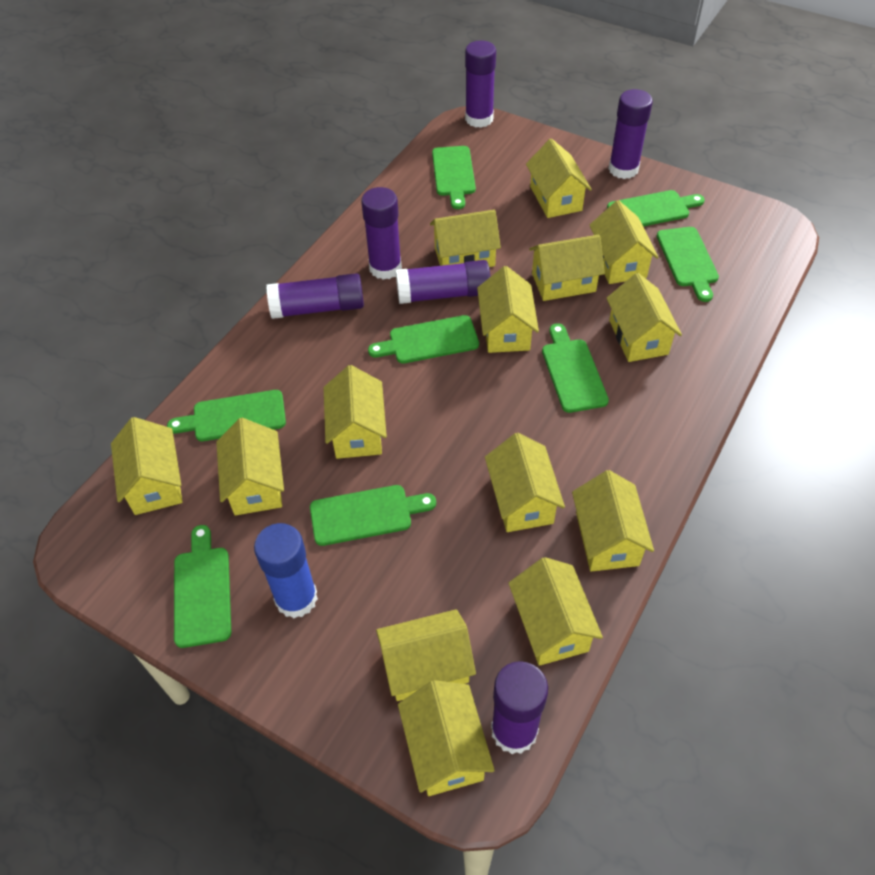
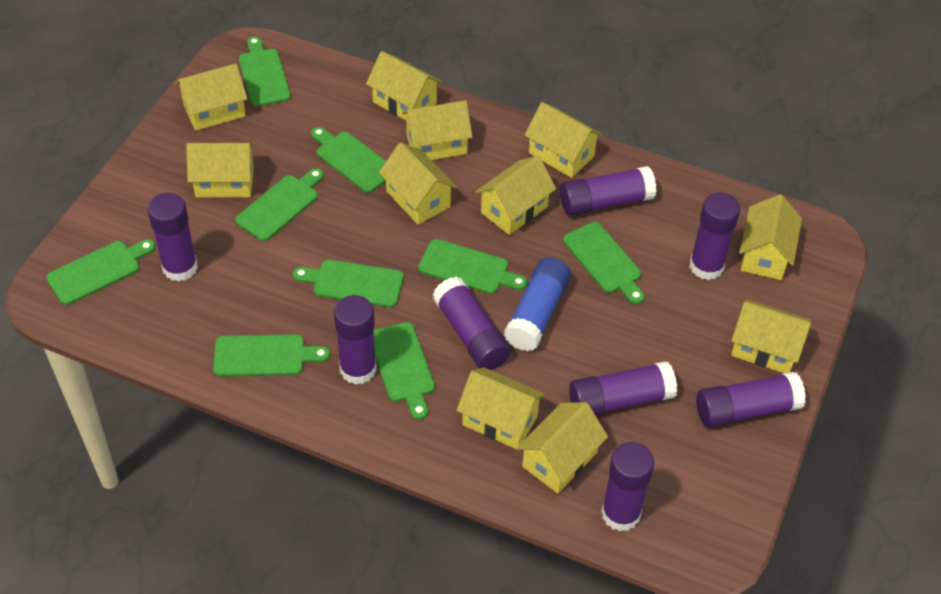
green cutting board: 8 -> 9
purple glue stick: 6 -> 8
yellow house: 14 -> 11

